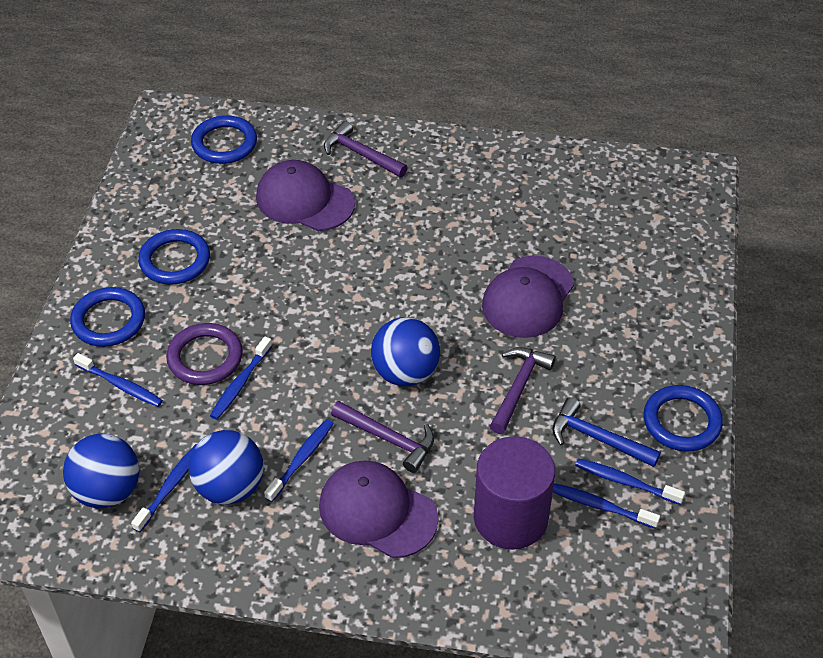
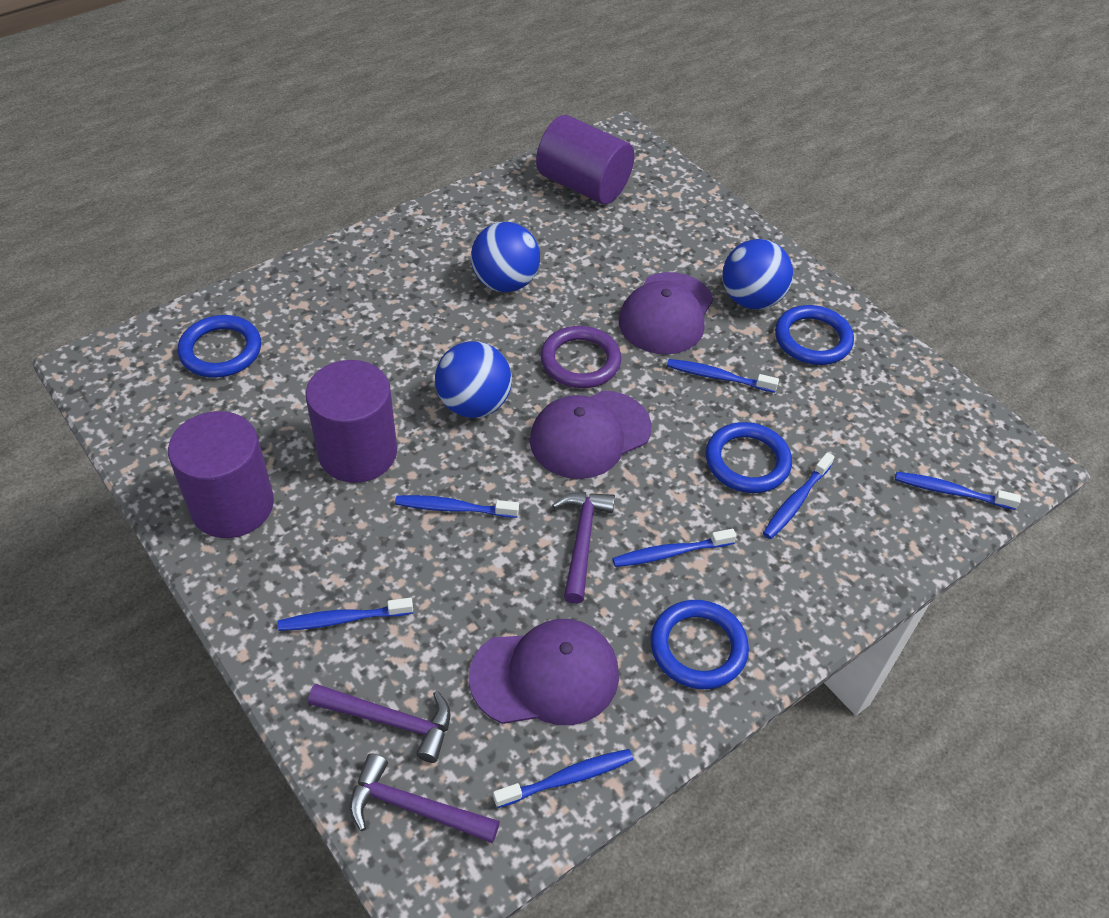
blue hammer: 1 -> 0
blue toothbrush: 6 -> 7
purple cylinder: 1 -> 3

